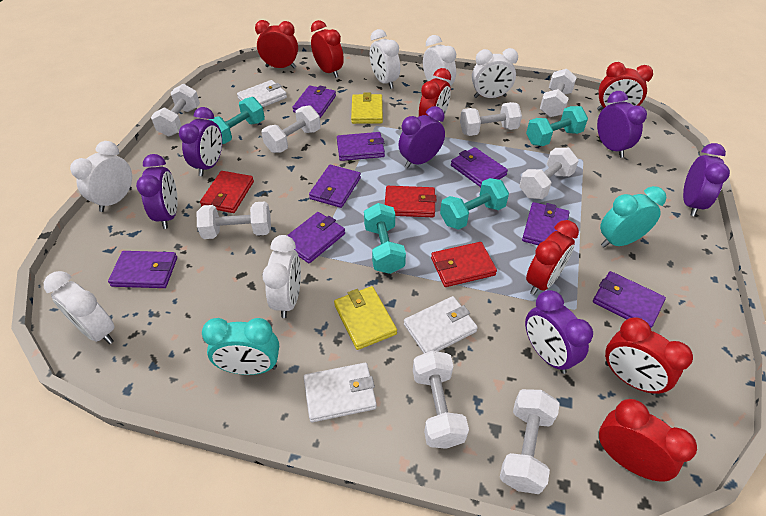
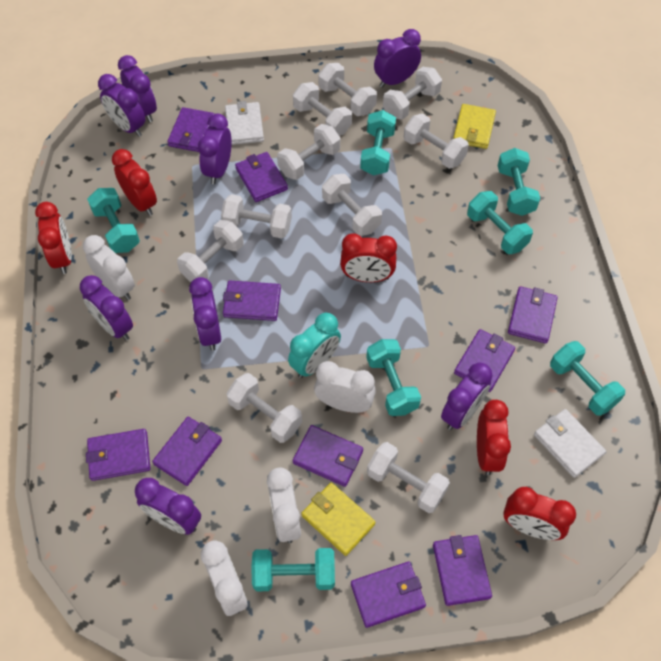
purple clock: 6 -> 8
purple wallet: 8 -> 10
red clock: 7 -> 5
red wallet: 3 -> 0
turquoise clock: 2 -> 1
turquoise dumbbell: 4 -> 7
white clock: 6 -> 4
white dumbbell: 8 -> 10
white wallet: 3 -> 2

